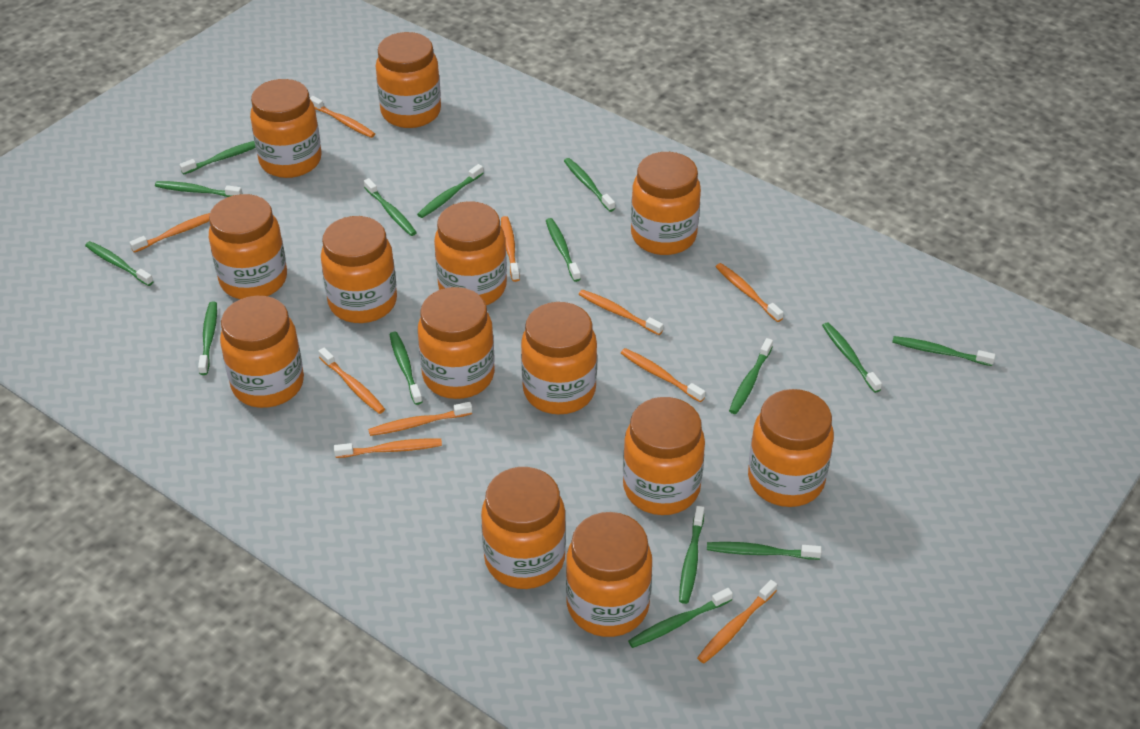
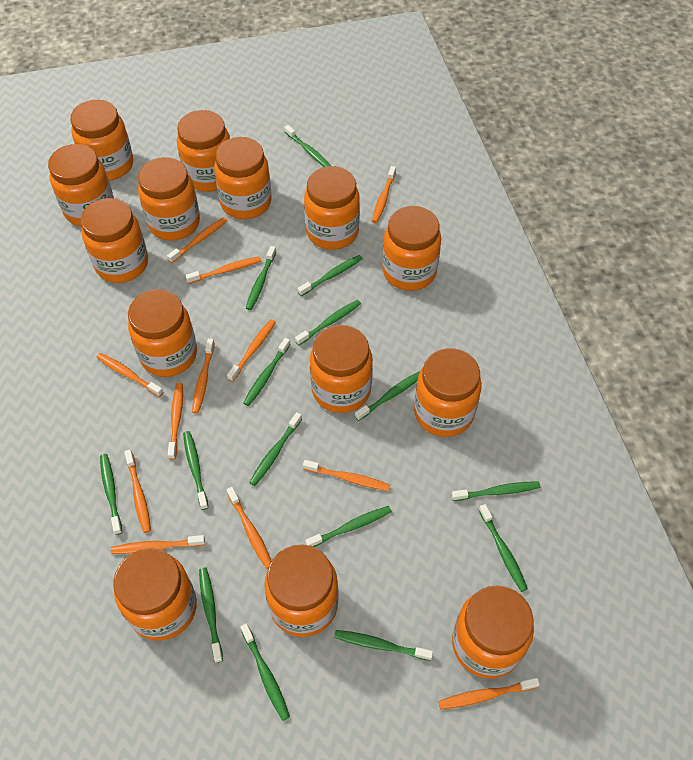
orange jar: 13 -> 14
orange toothbrush: 10 -> 12

